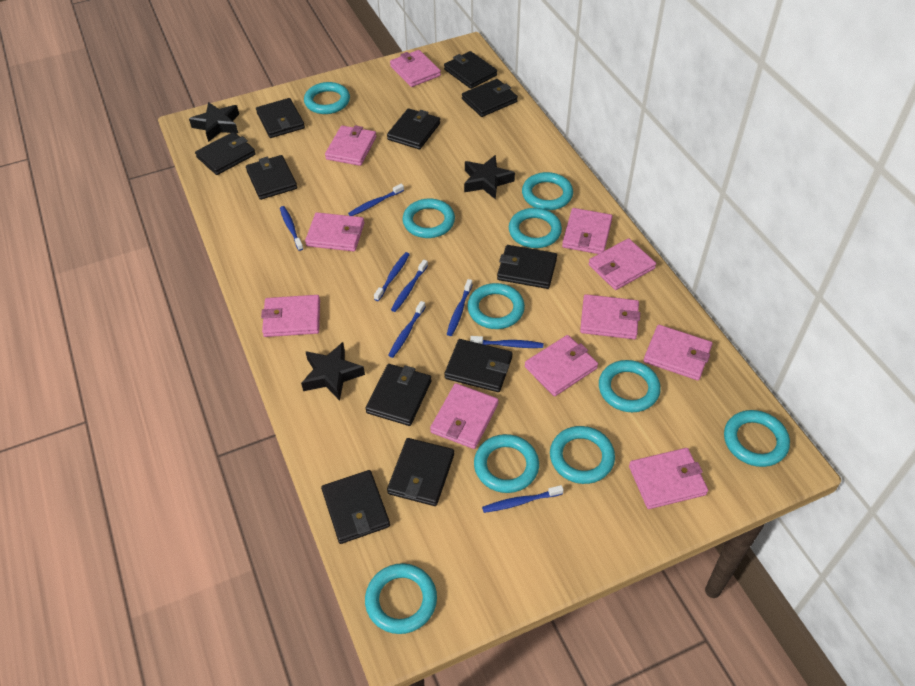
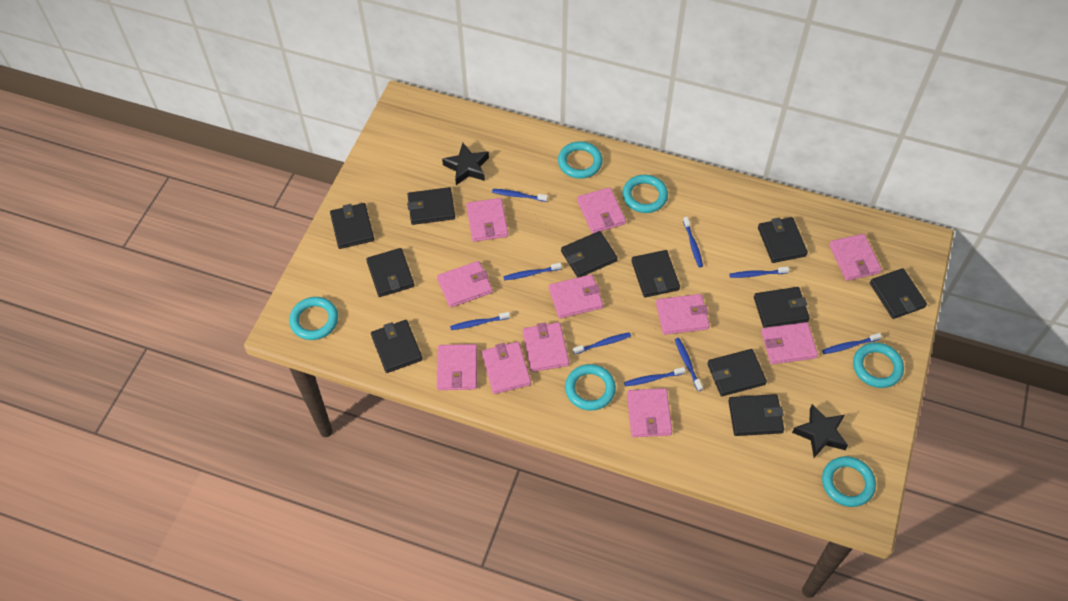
black star: 3 -> 2
blue toothbrush: 8 -> 9
turquoise ring: 10 -> 6

